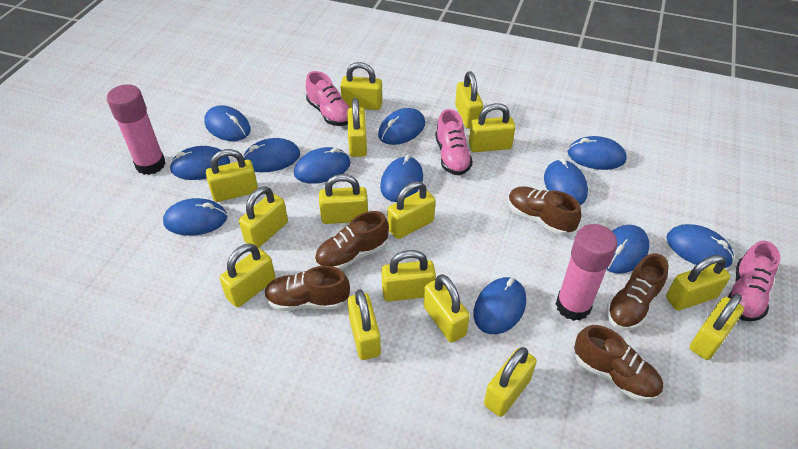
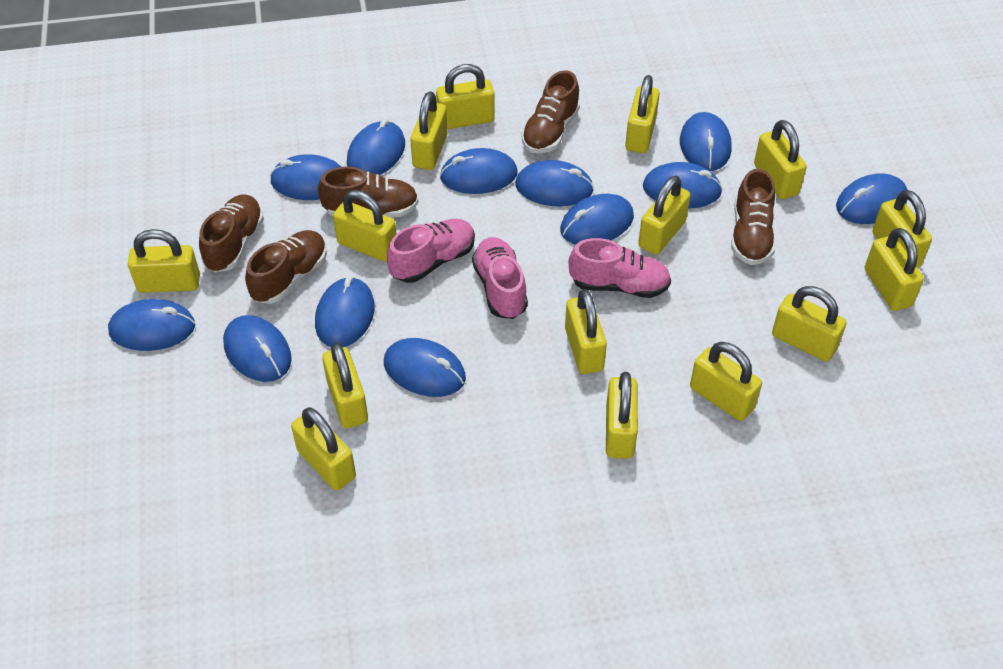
pink glue stick: 2 -> 0

